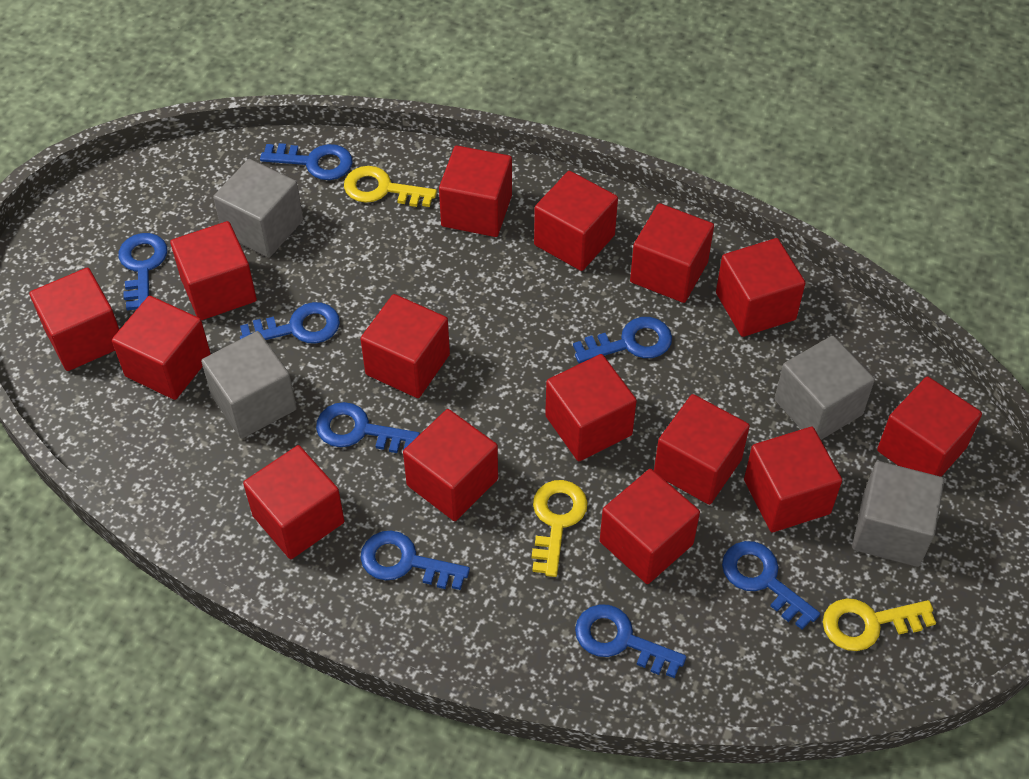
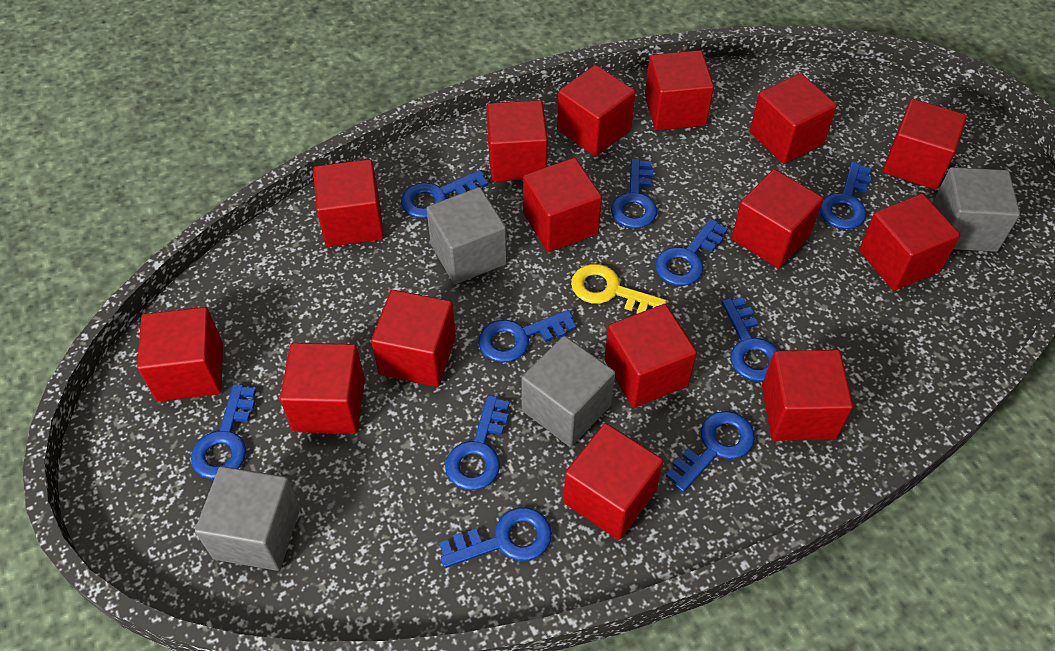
blue key: 8 -> 10
yellow key: 3 -> 1

